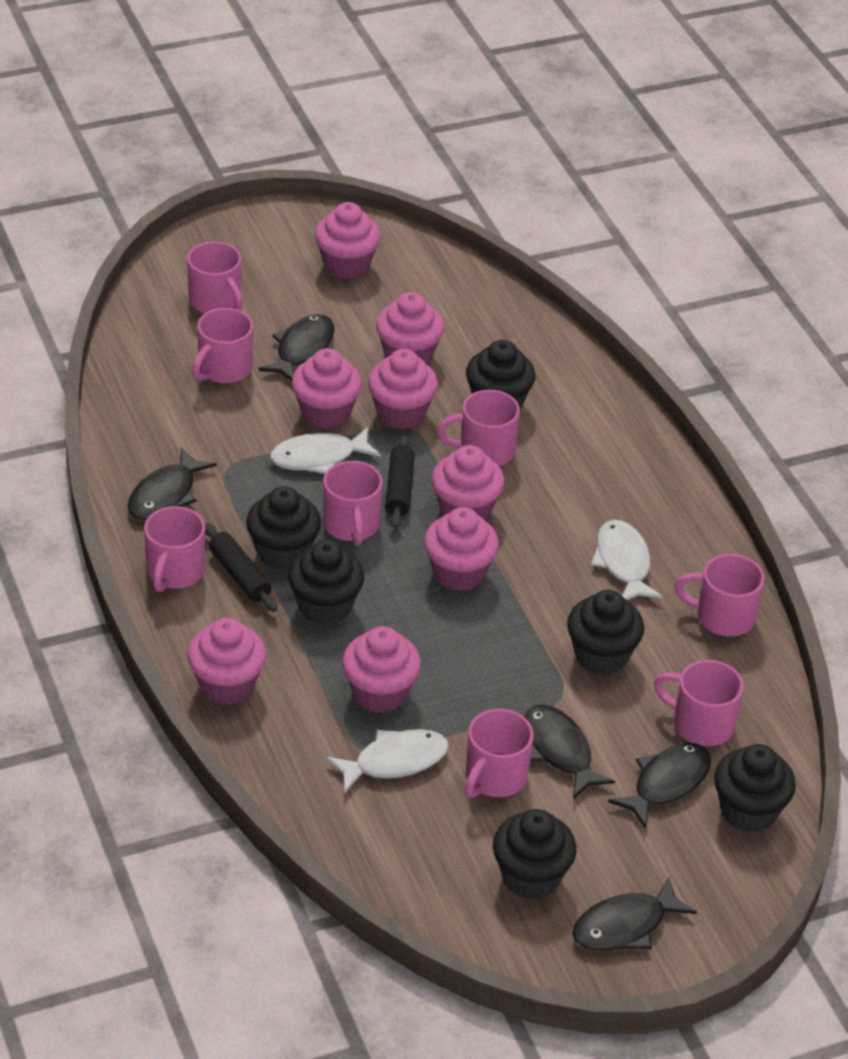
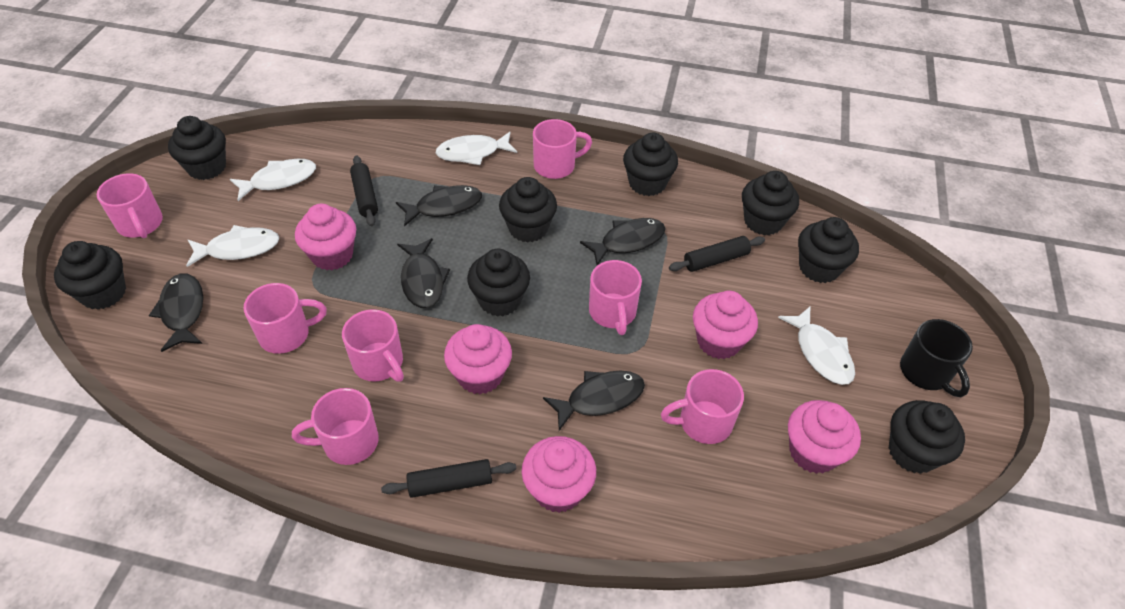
black cupcake: 6 -> 8
black mug: 0 -> 1
black rolling pin: 2 -> 3
pink cupcake: 8 -> 5
pink mug: 8 -> 7
white fish: 3 -> 4

